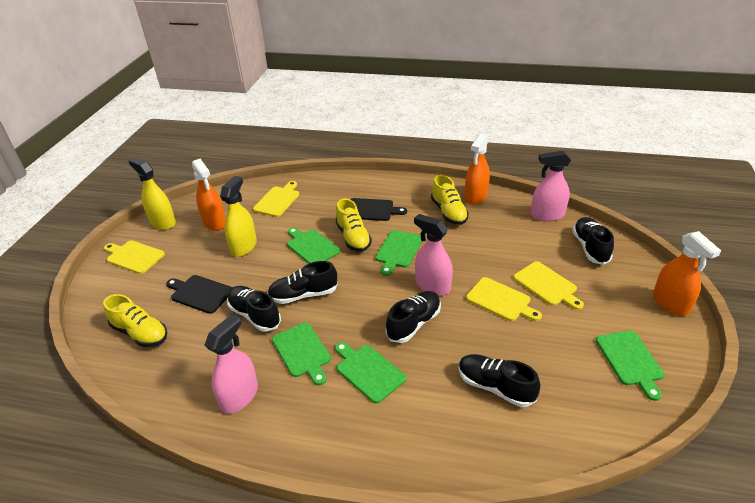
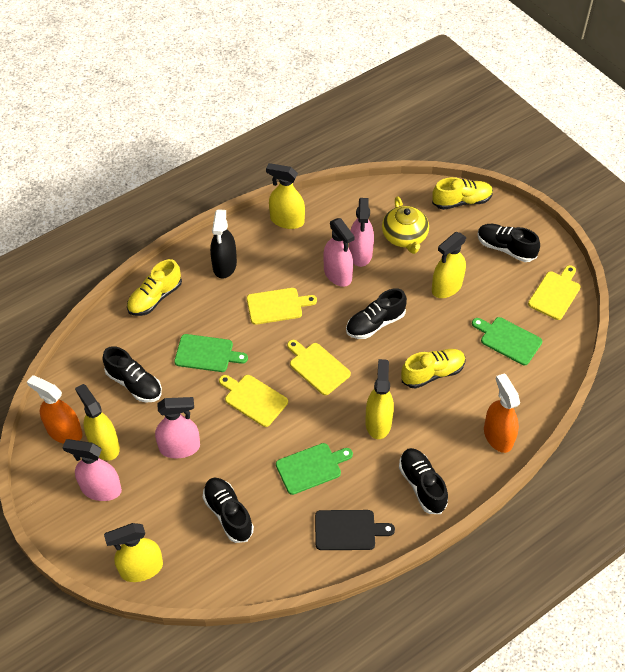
black cutting board: 2 -> 1
black spray bottle: 0 -> 1
green cutting board: 5 -> 3
orange spray bottle: 3 -> 2
pink spray bottle: 3 -> 4
yellow spray bottle: 2 -> 5
yellow teapot: 0 -> 1

